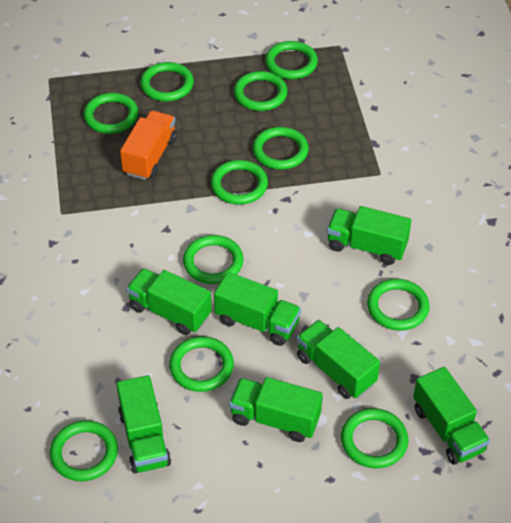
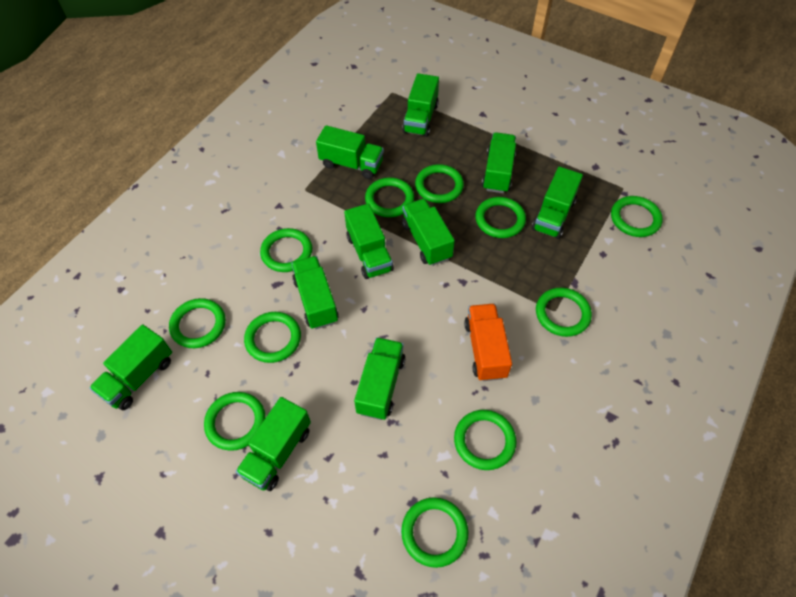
green truck: 7 -> 10

